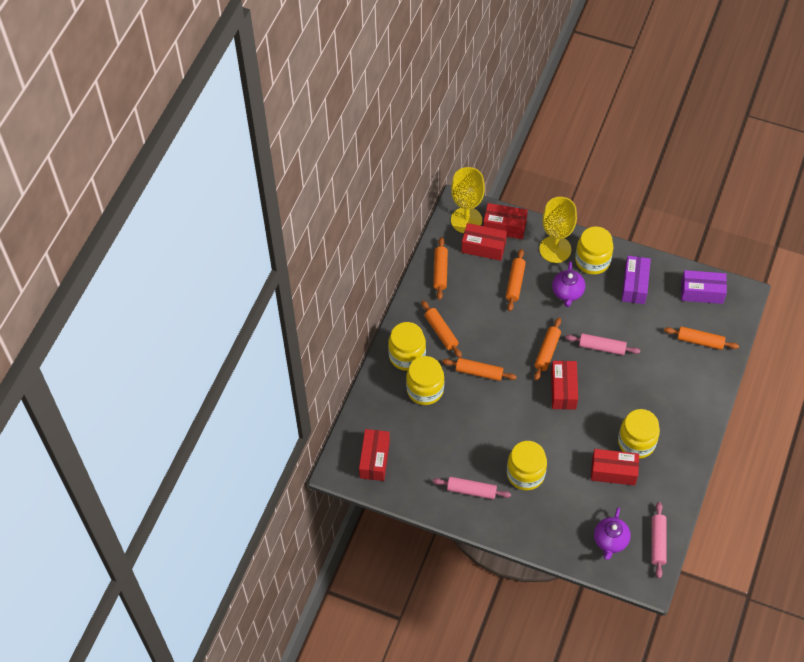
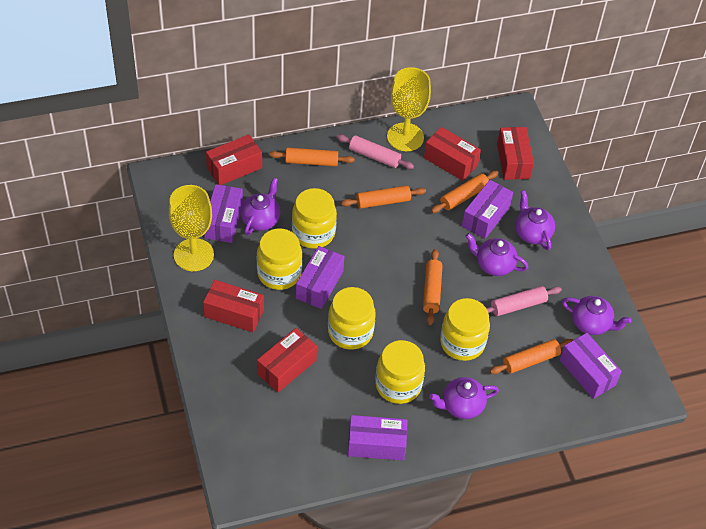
orange rolling pin: 6 -> 5
pink rolling pin: 3 -> 2
purple box: 2 -> 5
purple teapot: 2 -> 5

